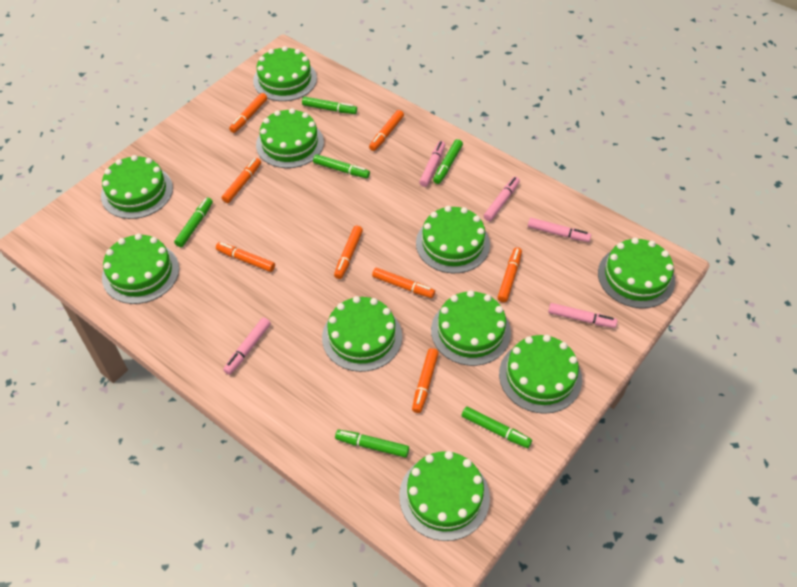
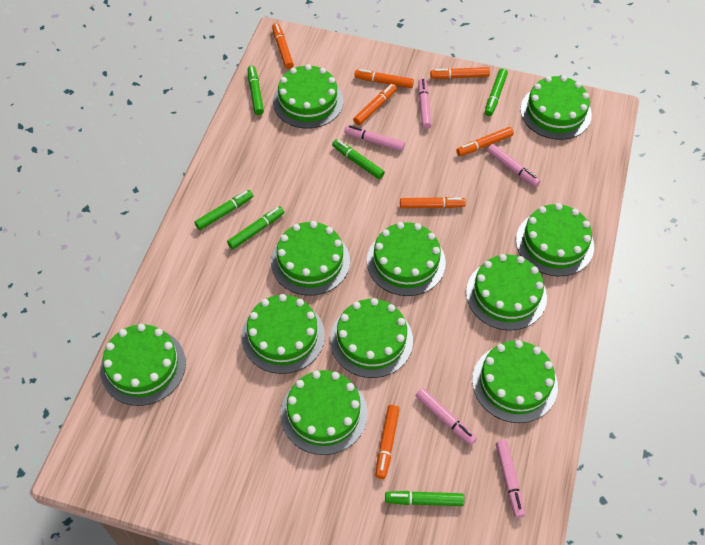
green cake: 10 -> 11
orange marker: 8 -> 7

